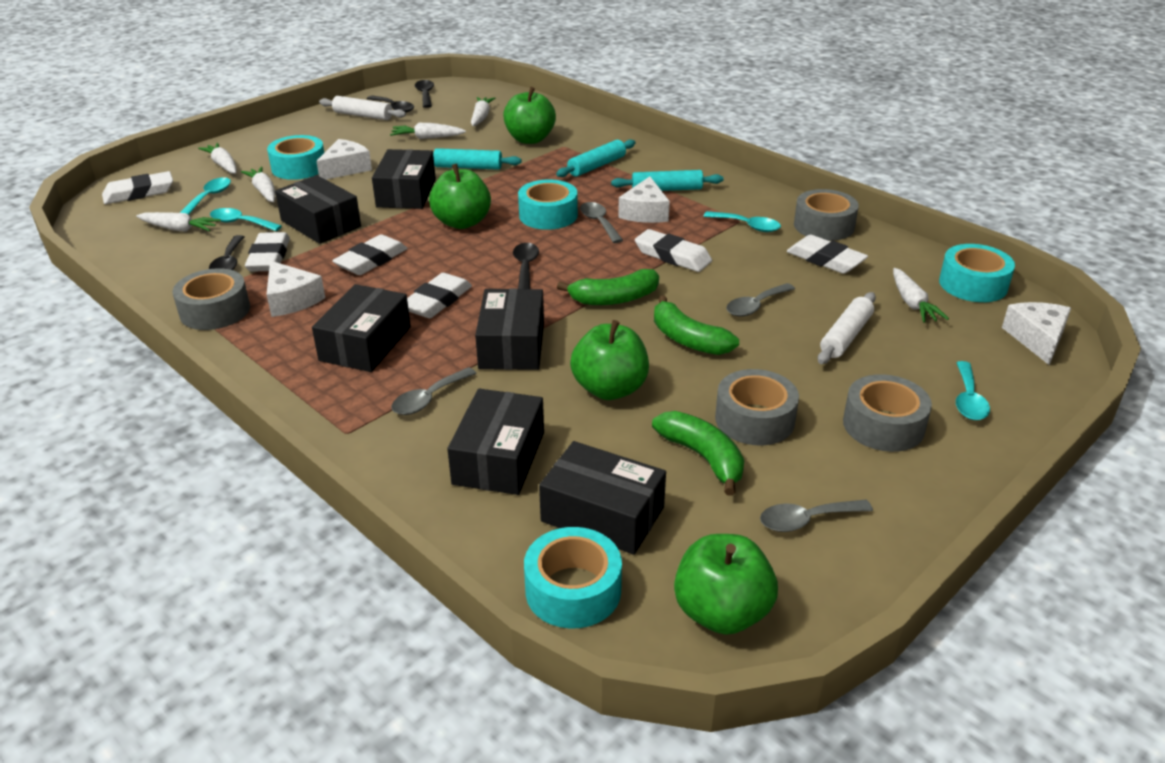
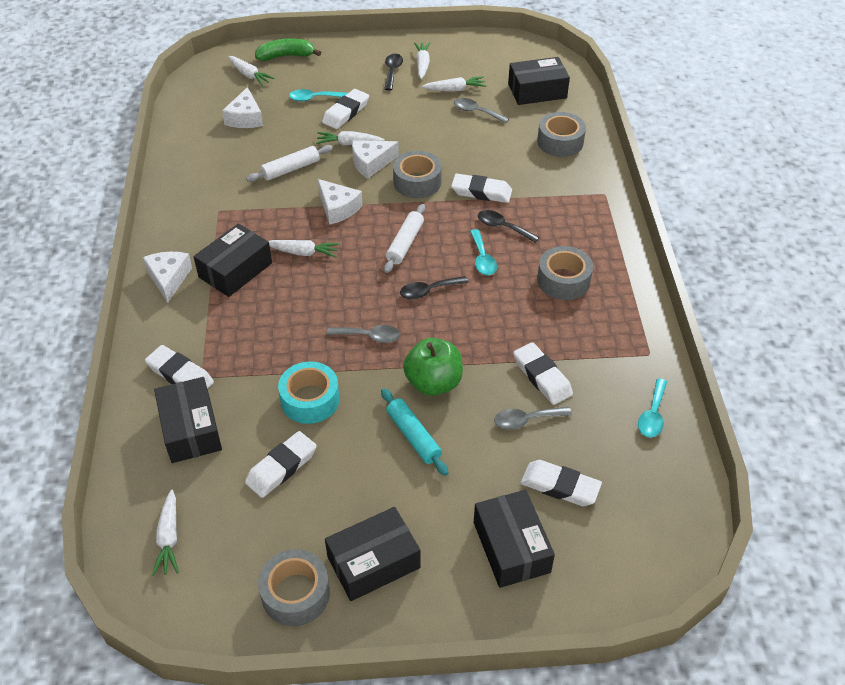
black box: 6 -> 5
black spoon: 4 -> 3
green apple: 4 -> 1
green banana: 3 -> 1
grey spoon: 4 -> 3
turquoise rolling pin: 3 -> 1
turquoise spoon: 4 -> 3
turquoise tape: 4 -> 1

